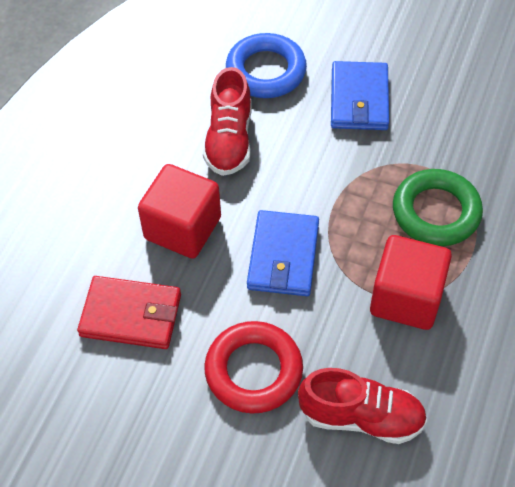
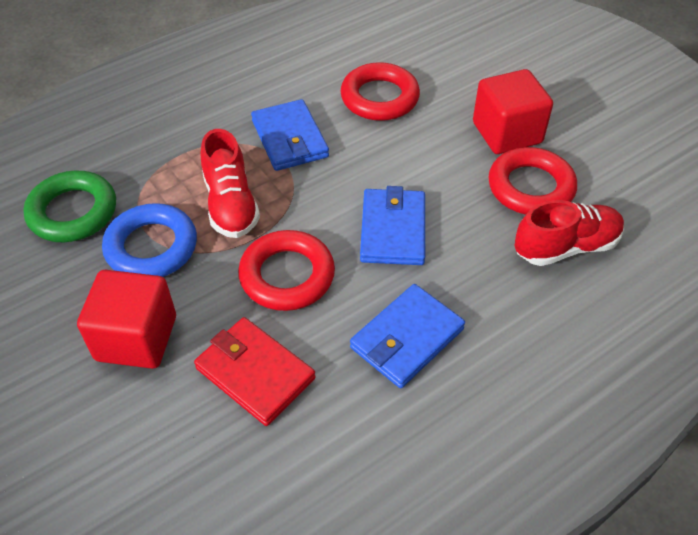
blue wallet: 2 -> 3
red ring: 1 -> 3

